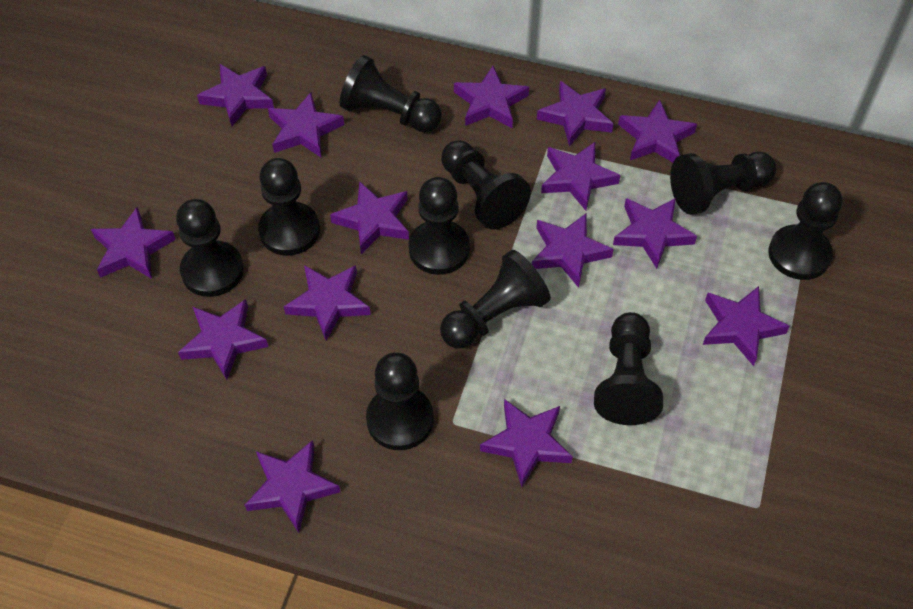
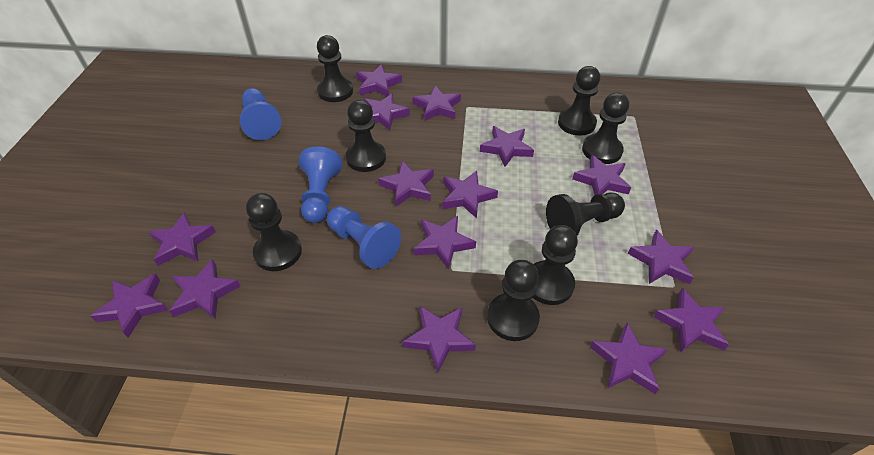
black pawn: 10 -> 8
blue pawn: 0 -> 3

